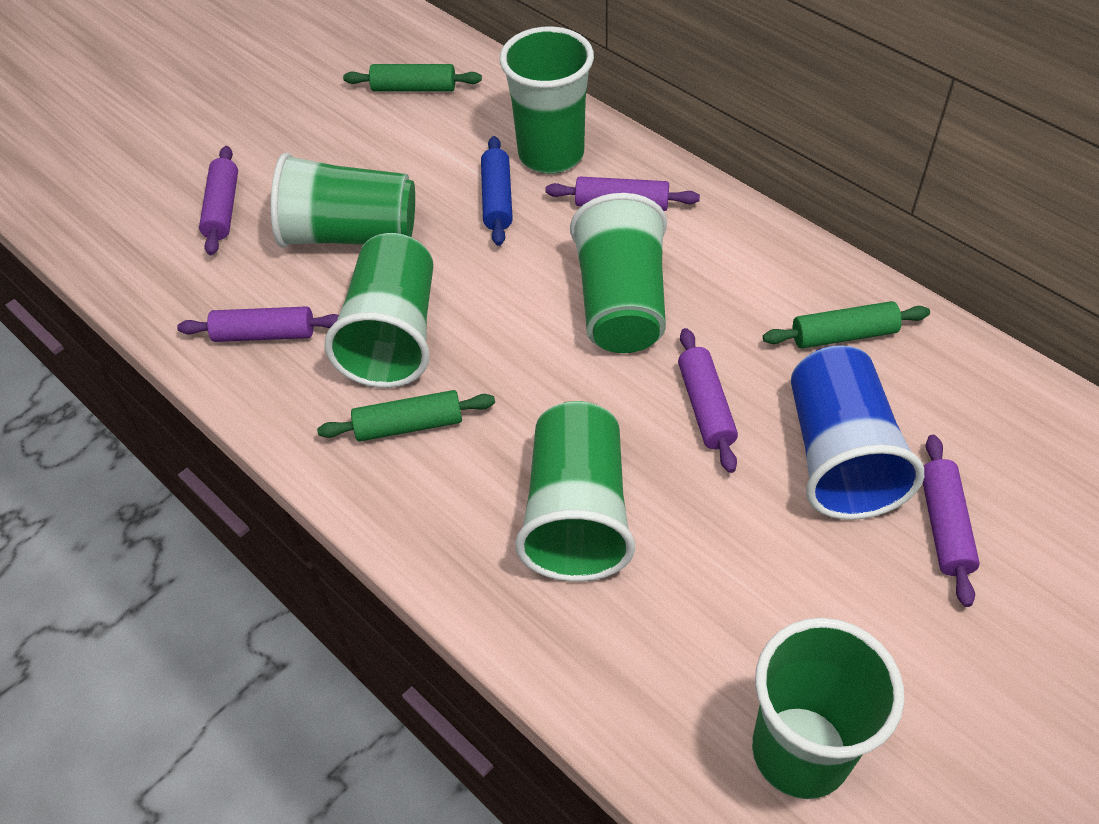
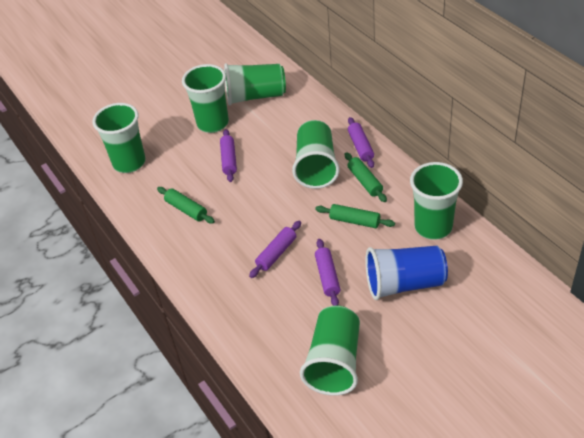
blue rolling pin: 1 -> 0
purple rolling pin: 5 -> 4

